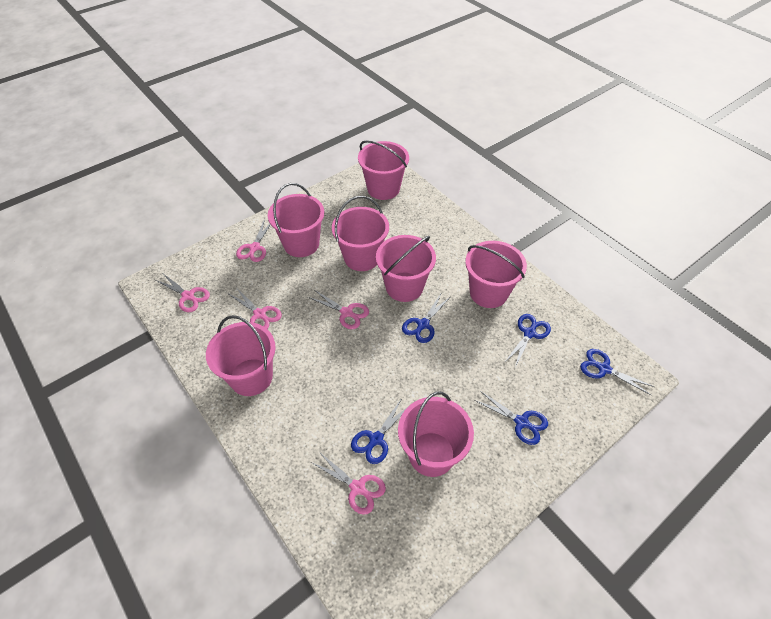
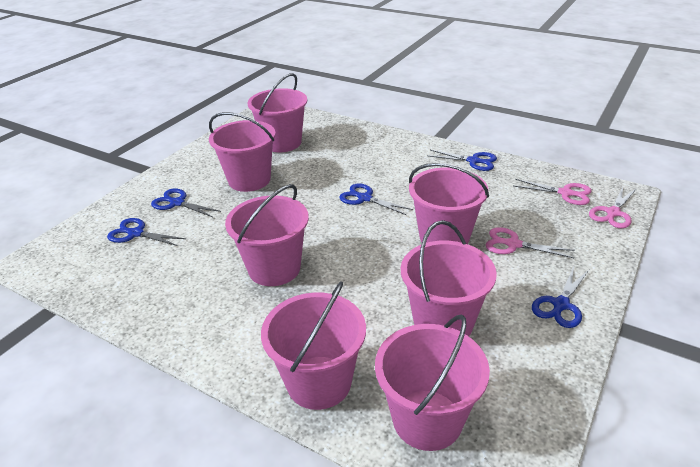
pink scissors: 5 -> 3

